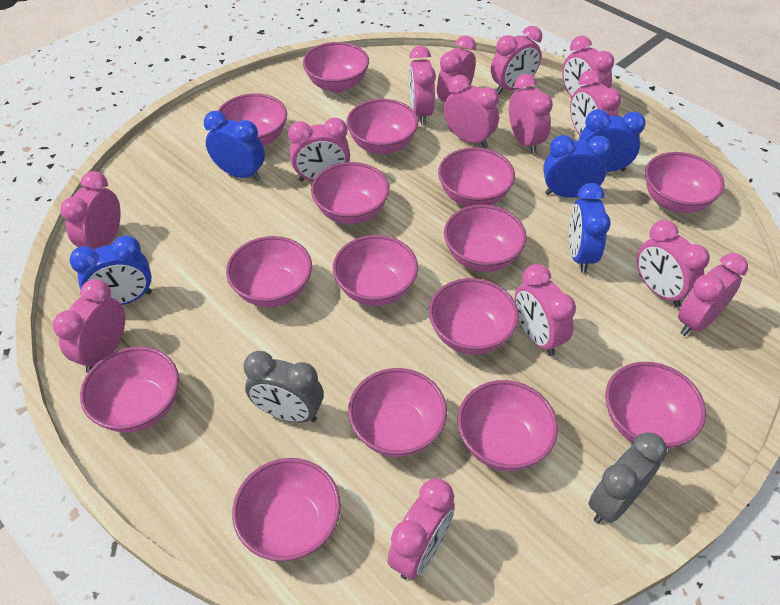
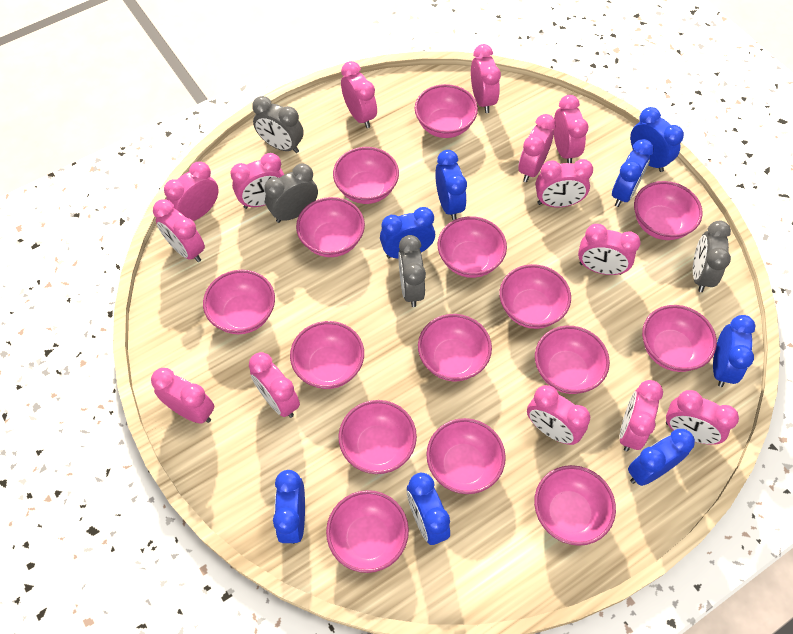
blue clock: 5 -> 8
grey clock: 2 -> 4

